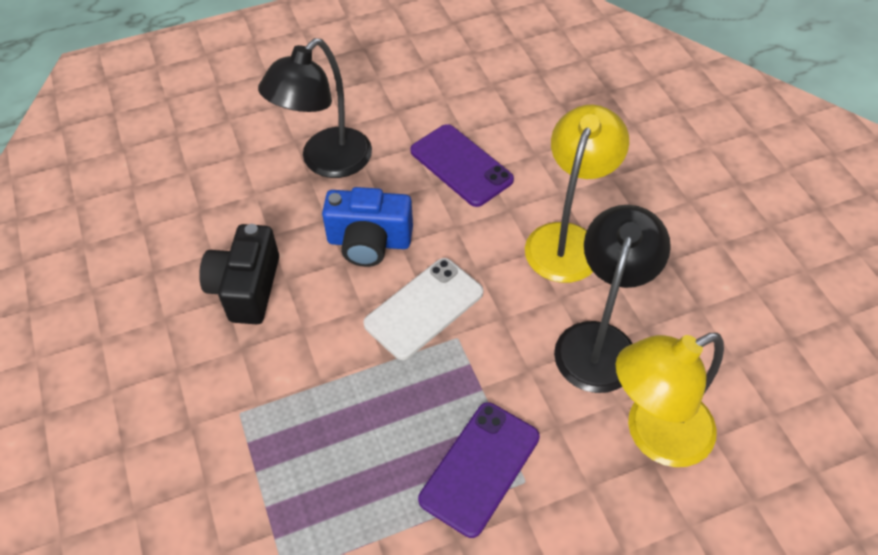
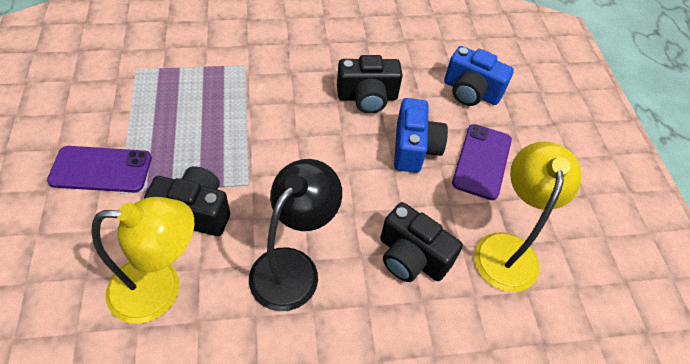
black camera: 1 -> 3
black lamp: 2 -> 1
blue camera: 1 -> 2
white phone: 1 -> 0

